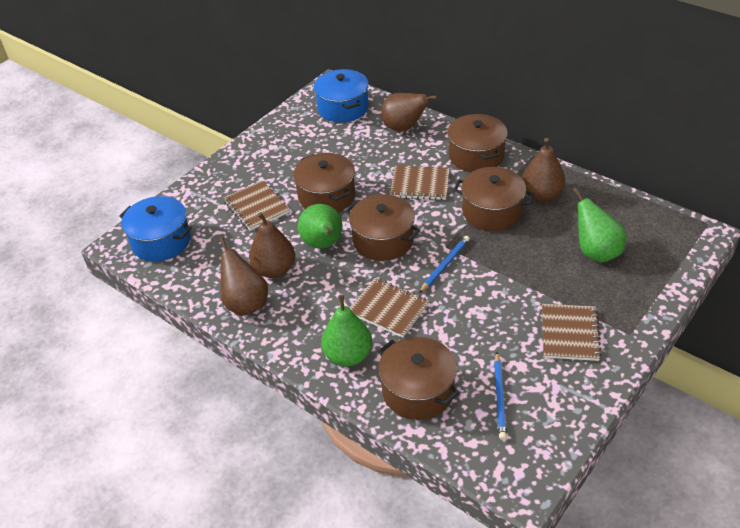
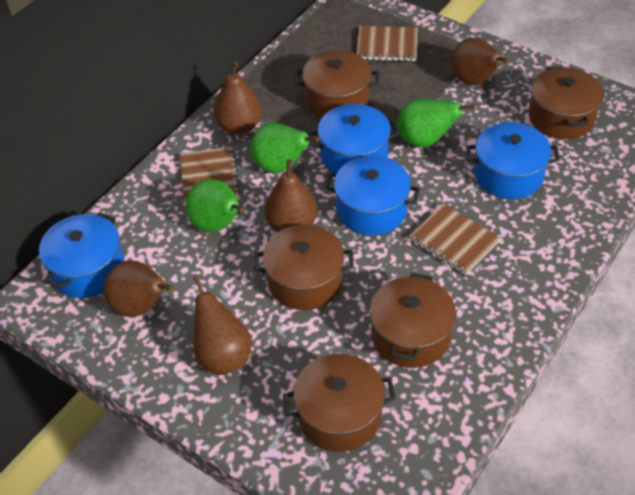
blue pencil: 2 -> 0
blue pot: 2 -> 4
brown notebook: 4 -> 3
brown pear: 4 -> 5

